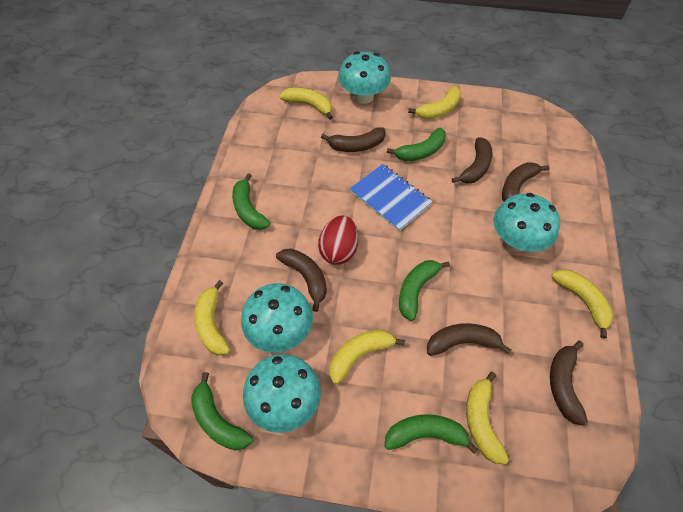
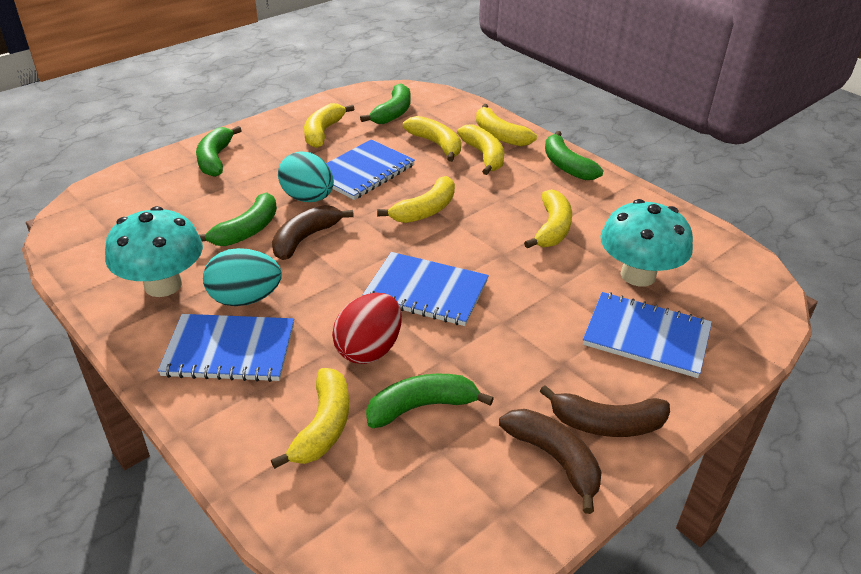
blue notebook: 1 -> 4
brown banana: 6 -> 3
turquoise egg: 0 -> 2
turquoise mushroom: 4 -> 2
yellow banana: 6 -> 7

